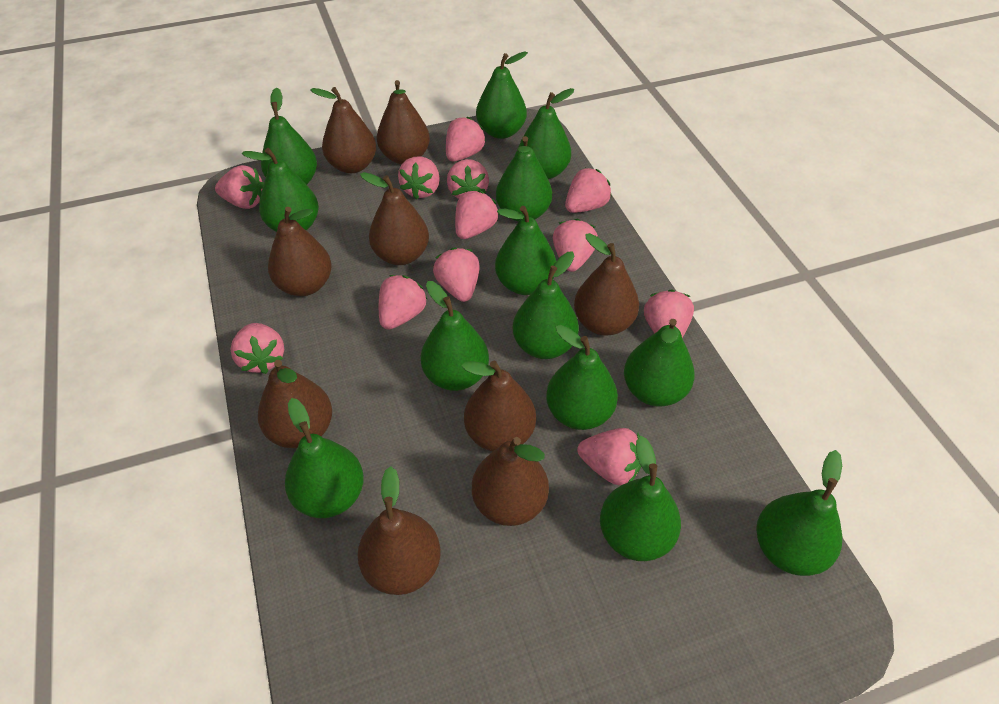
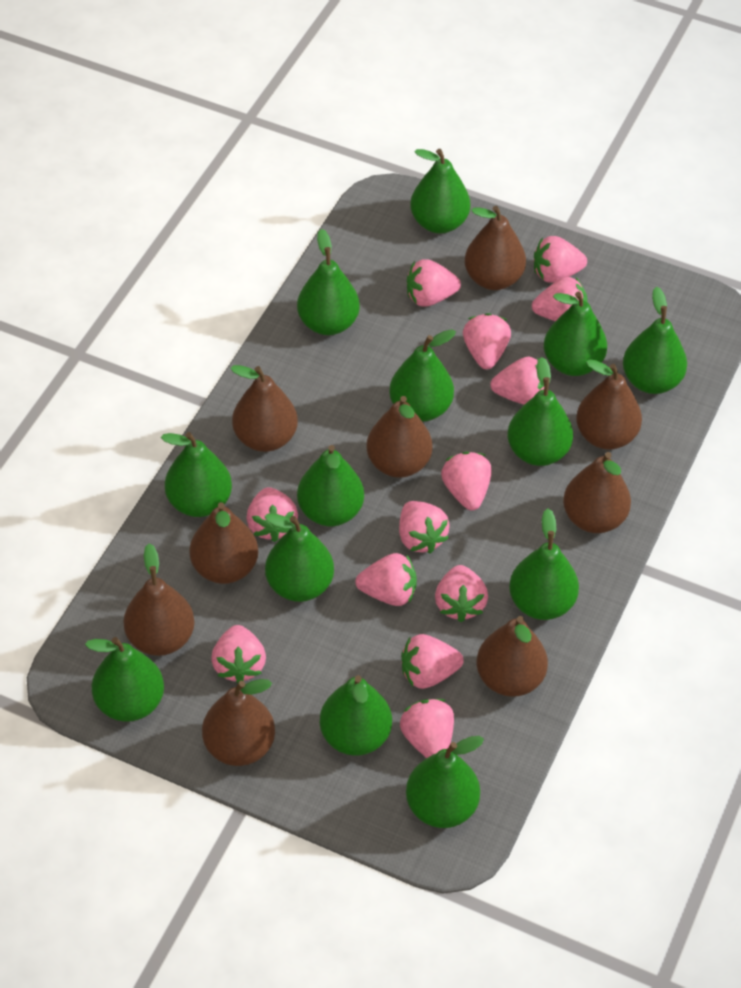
pink strawberry: 12 -> 13

